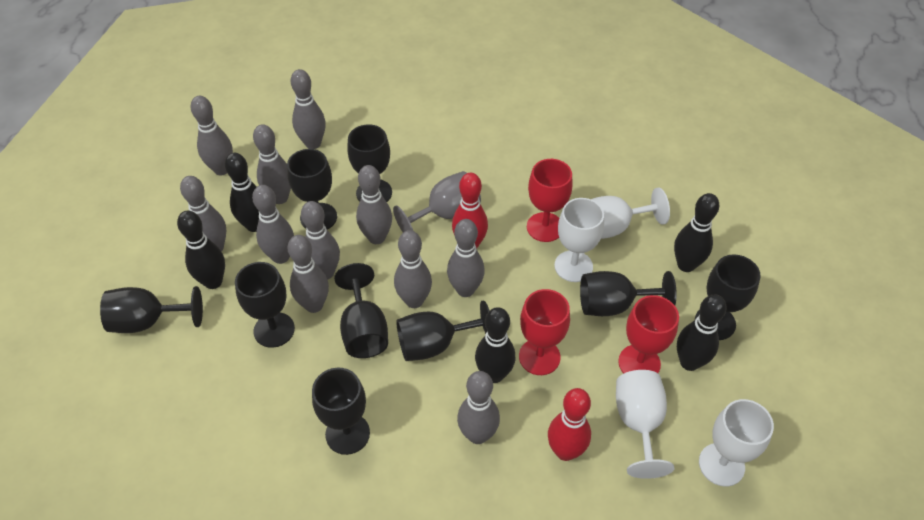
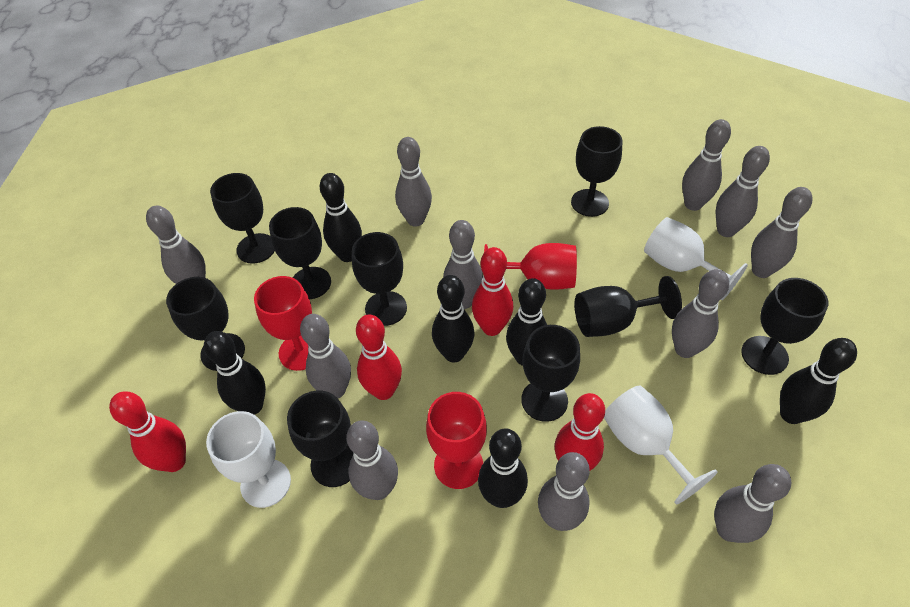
black bowling pin: 5 -> 6
grey goblet: 1 -> 0
red bowling pin: 2 -> 4
white goblet: 4 -> 3

